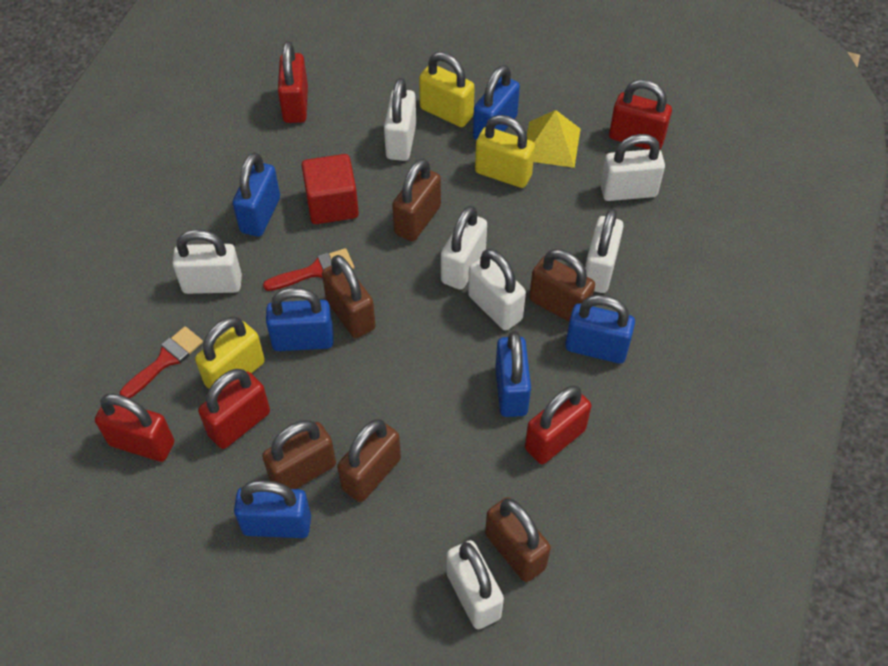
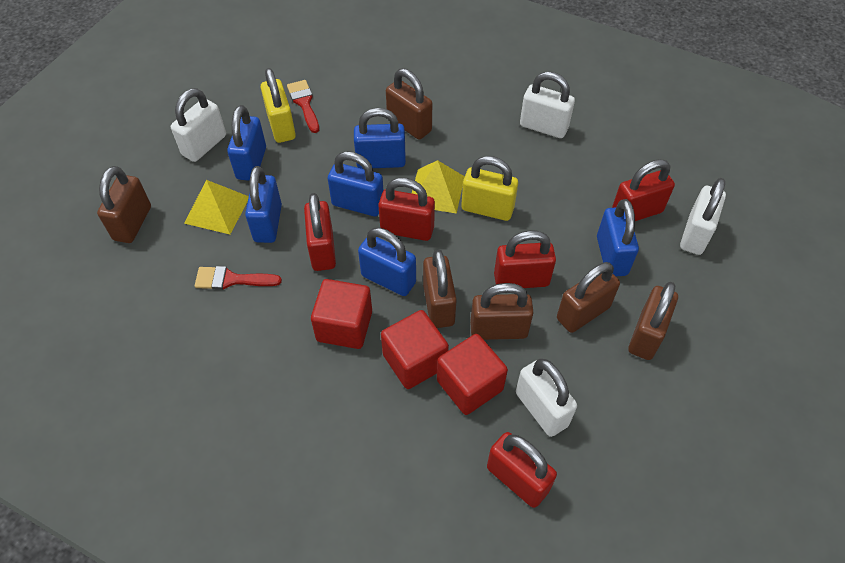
red cube: 1 -> 3
white padlock: 7 -> 4
yellow padlock: 3 -> 2
yellow pyramid: 1 -> 2

